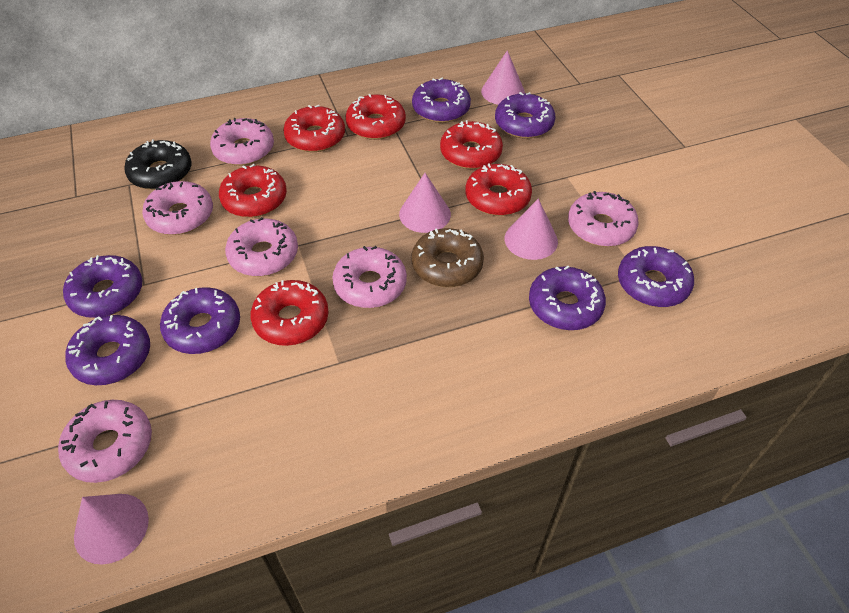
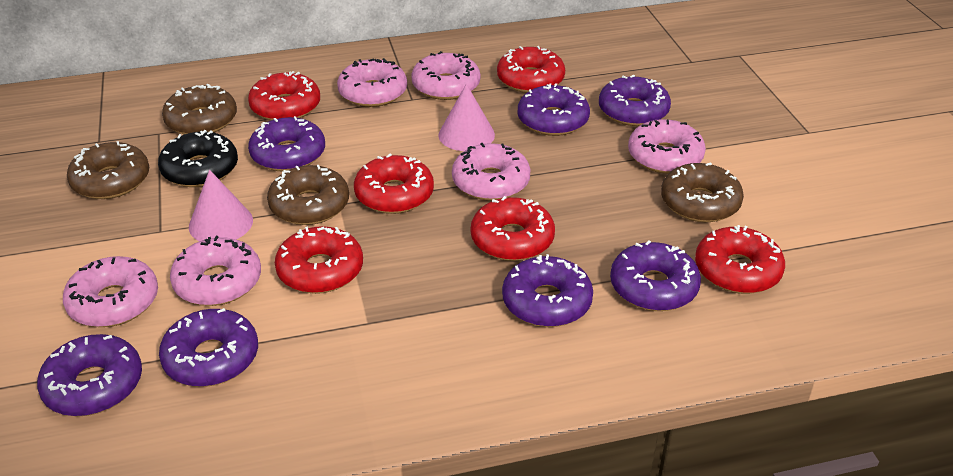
brown donut: 1 -> 4
pink cone: 4 -> 2

